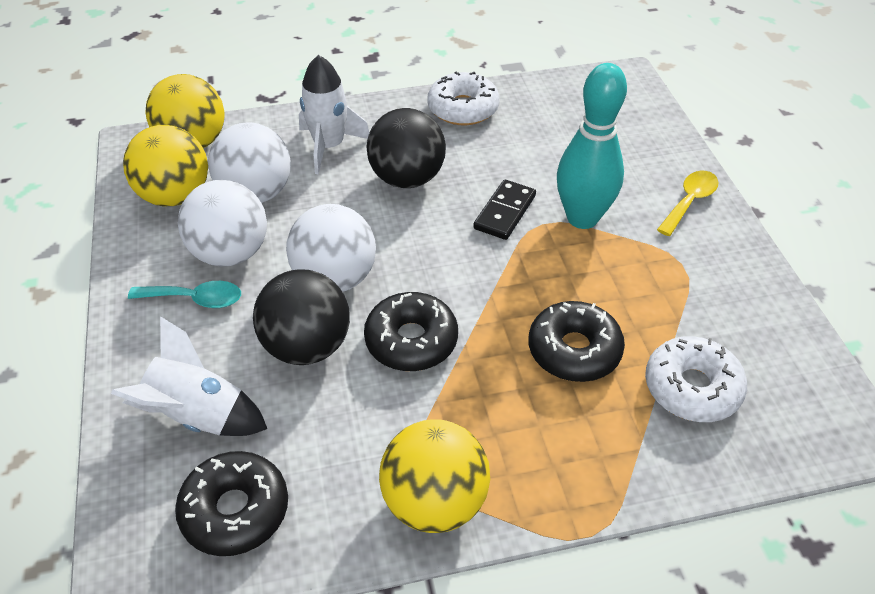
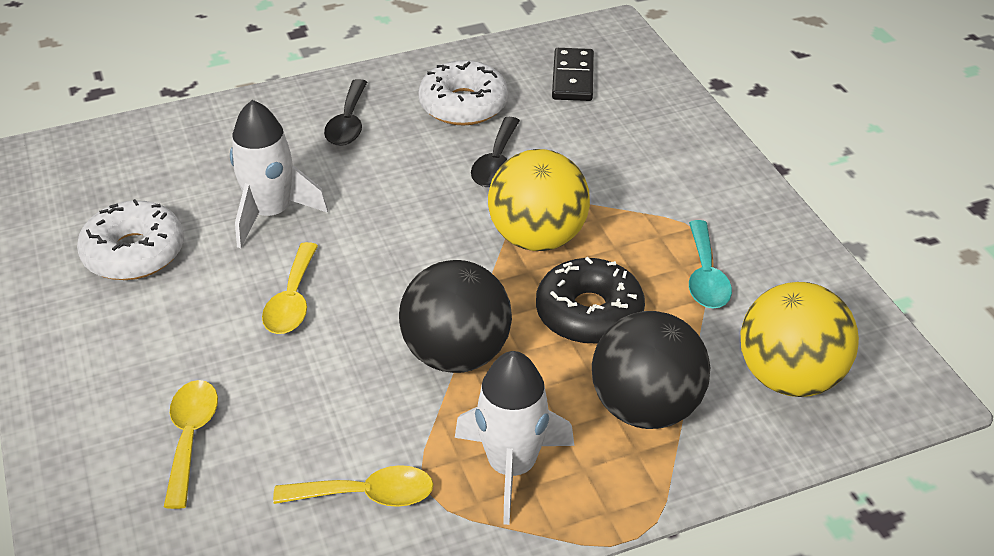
black donut: 3 -> 1
black spoon: 0 -> 2
turquoise bowling pin: 1 -> 0
white ball: 3 -> 0
yellow ball: 3 -> 2
yellow spoon: 1 -> 3

